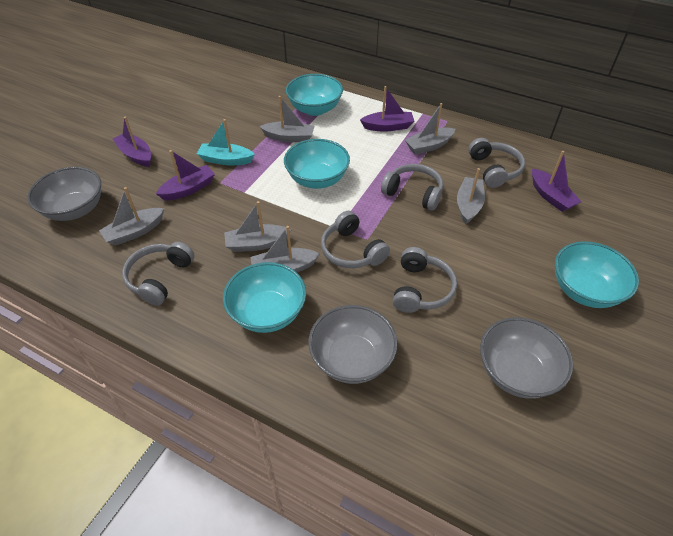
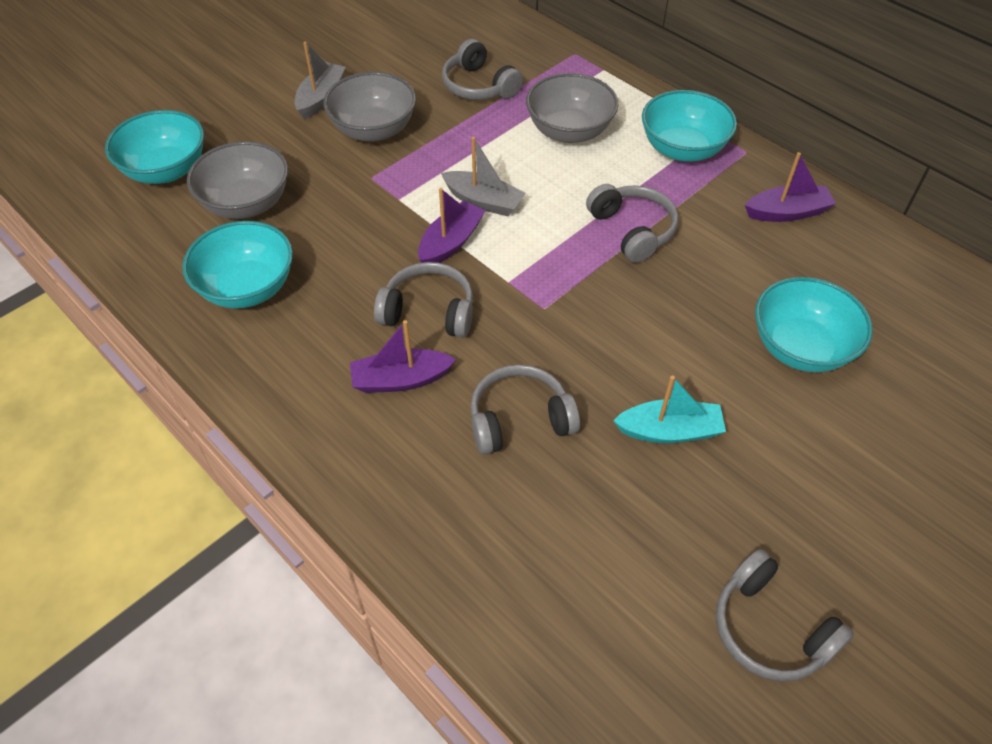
grey boat: 6 -> 2
purple boat: 4 -> 3

